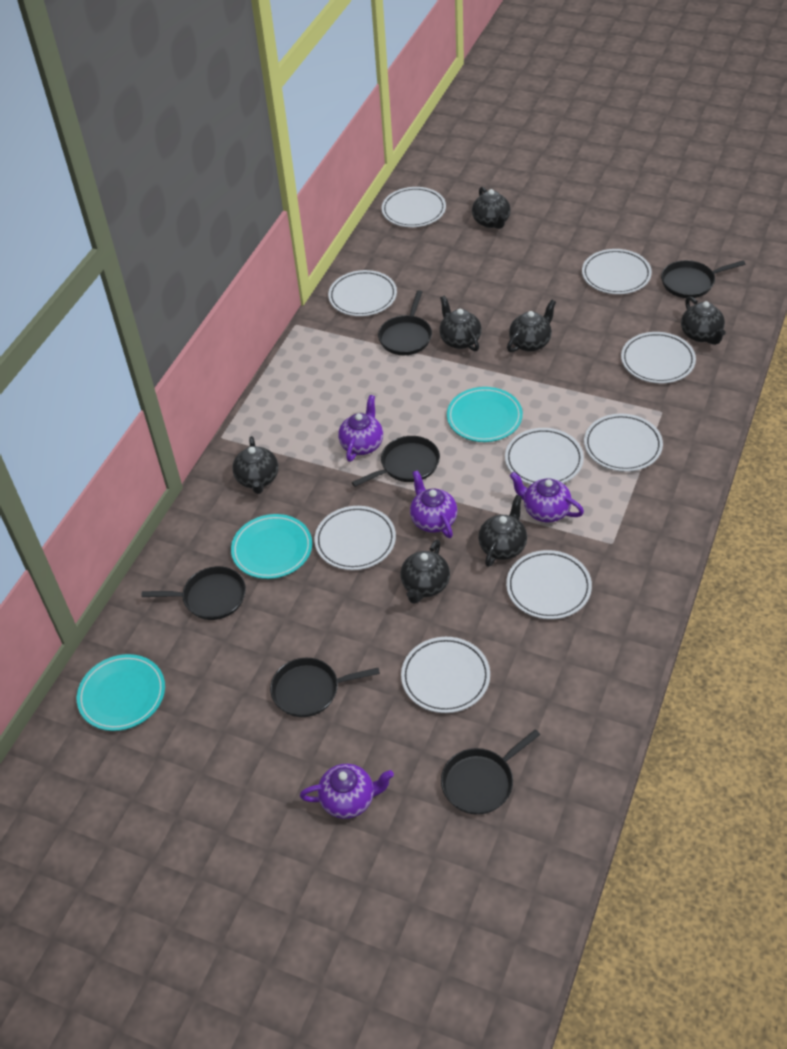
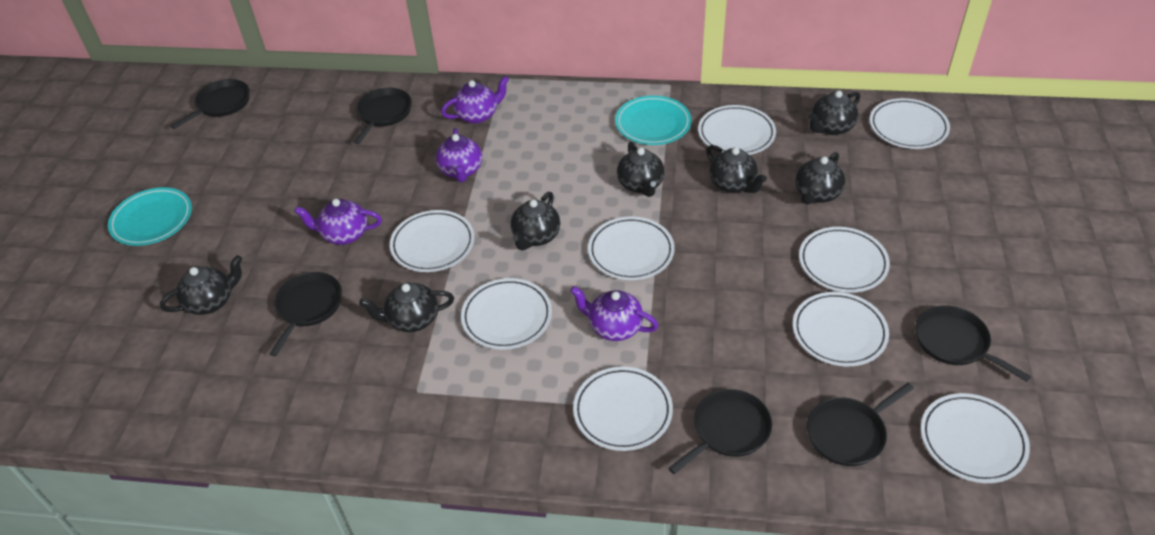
turquoise plate: 3 -> 2

